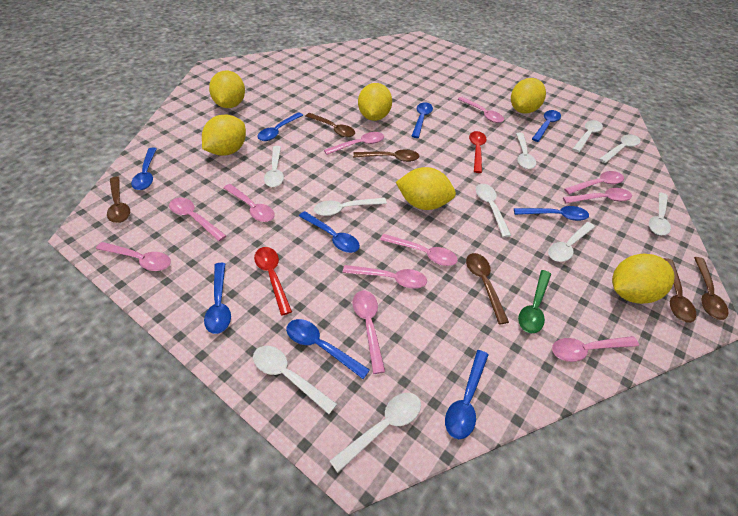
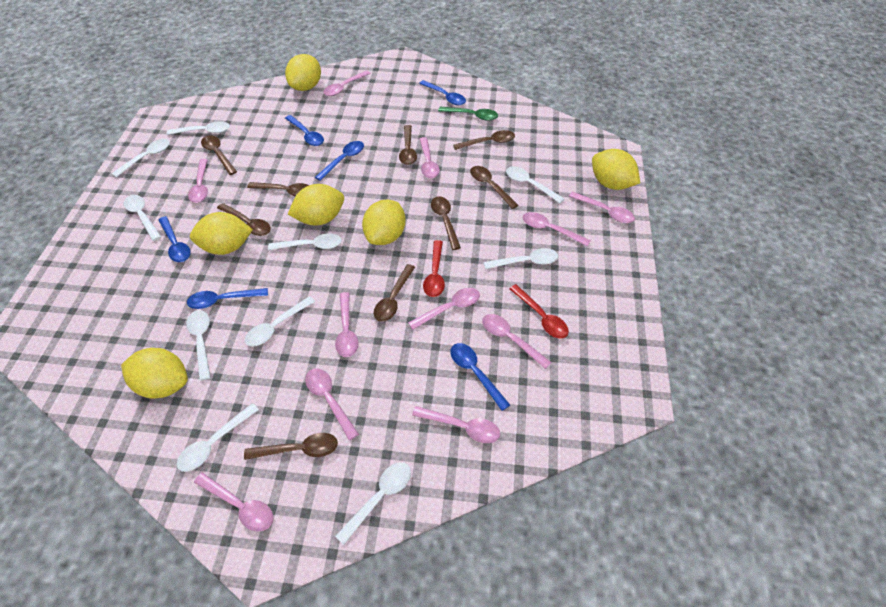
blue spoon: 9 -> 6
brown spoon: 6 -> 9

